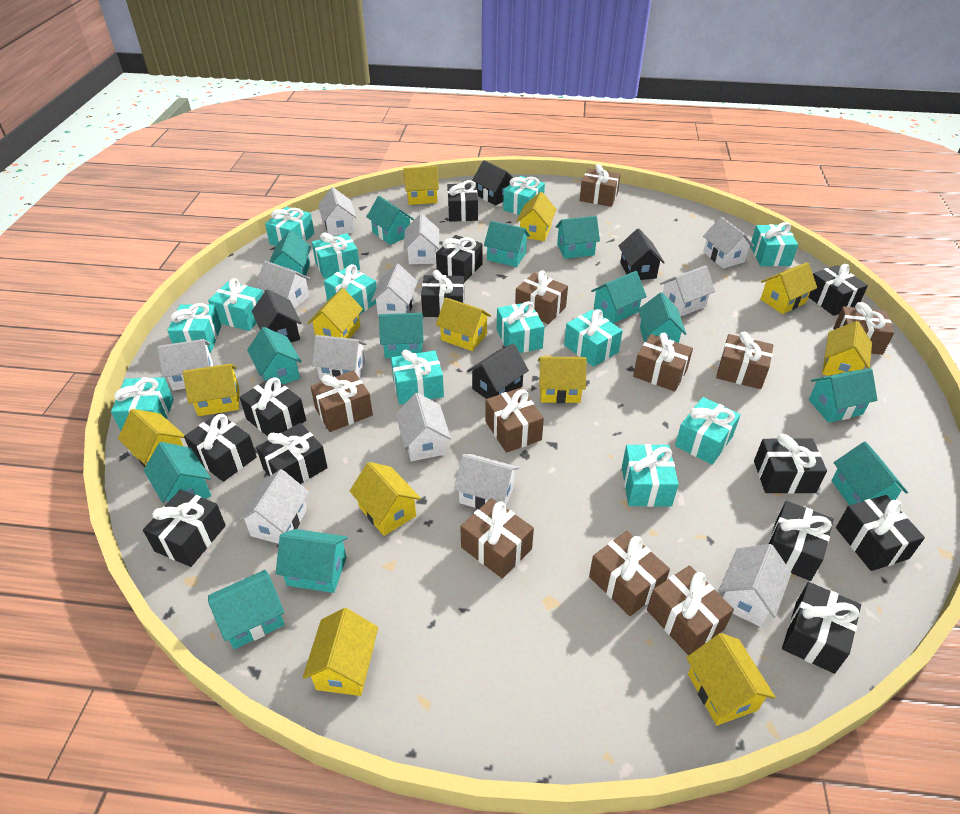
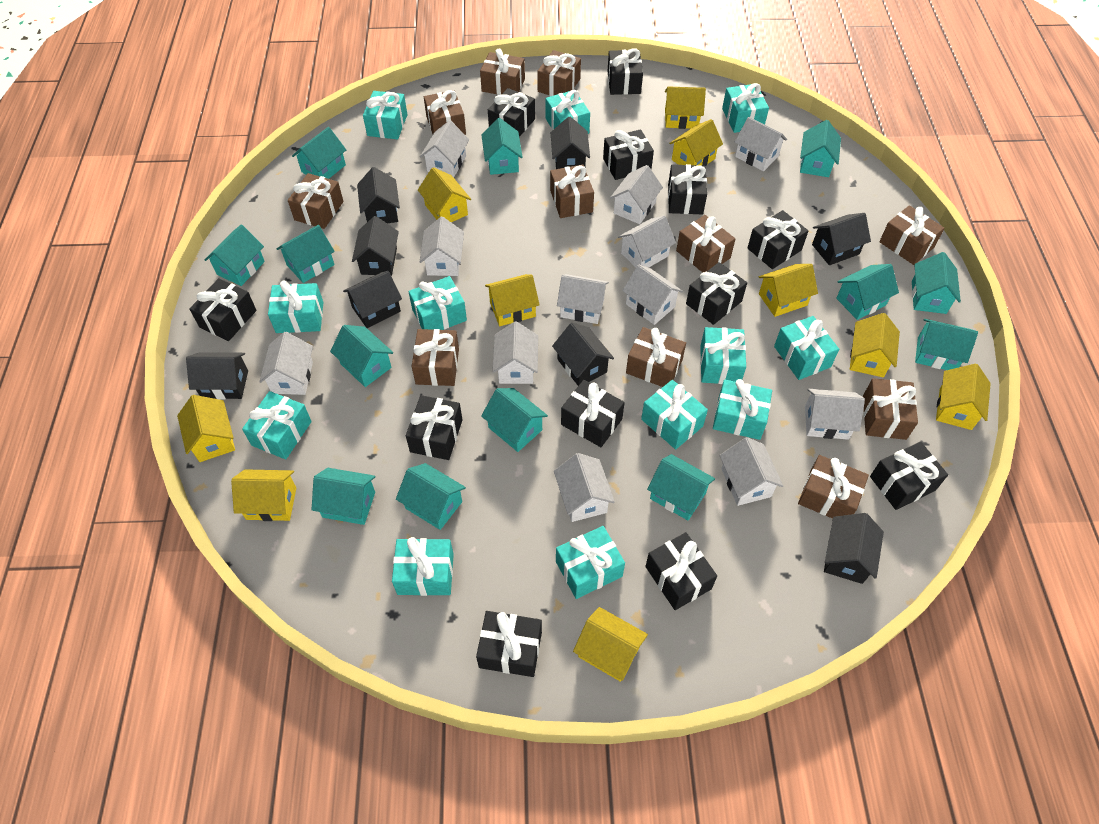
black house: 4 -> 8
brown gift: 10 -> 11
turquoise gift: 13 -> 12
yellow house: 12 -> 10

